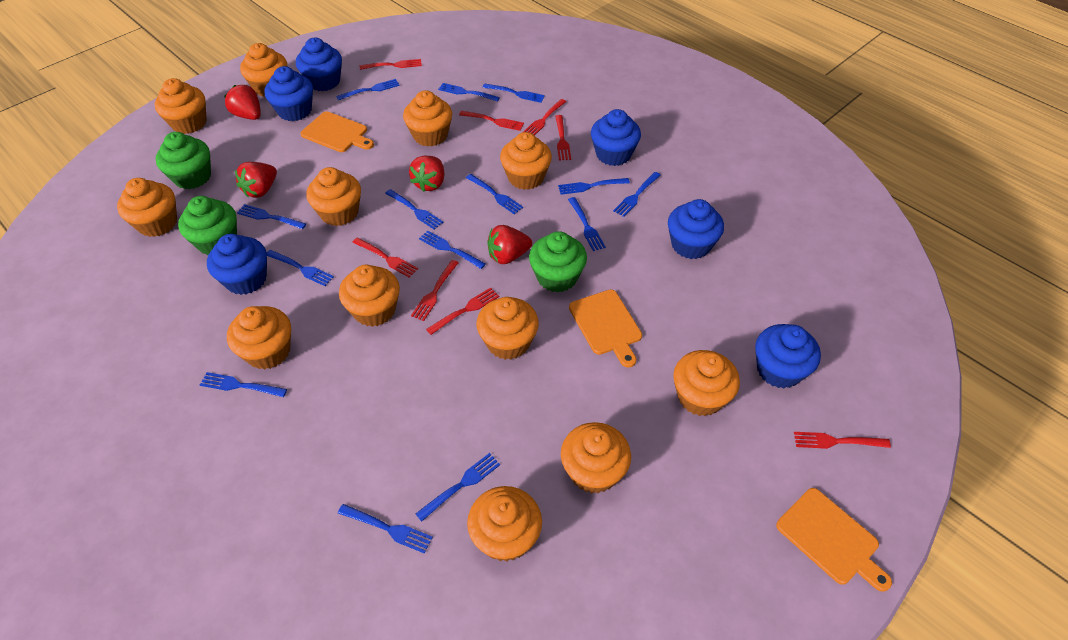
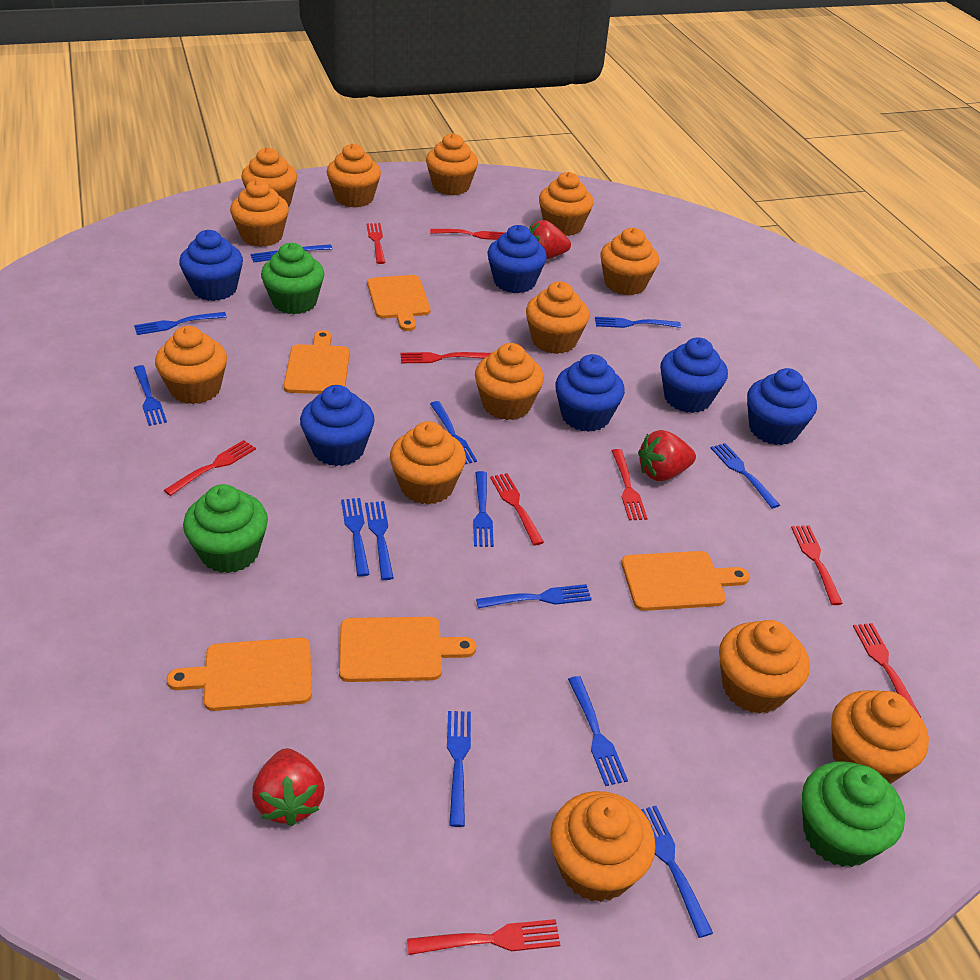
blue fork: 14 -> 13
orange cupcake: 12 -> 13
orange cutting board: 3 -> 5
red fork: 8 -> 9
red strawberry: 4 -> 3

